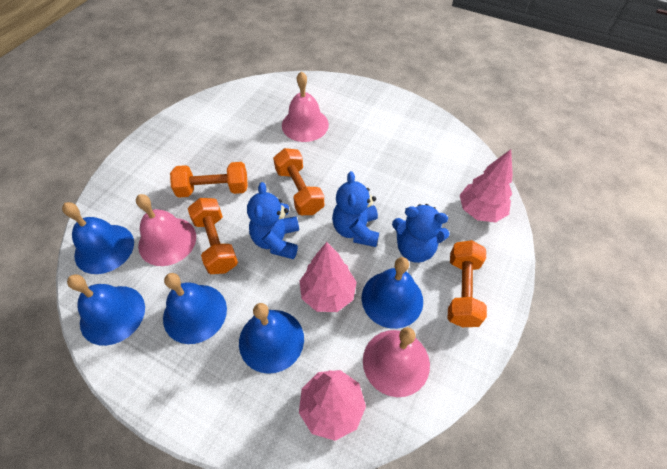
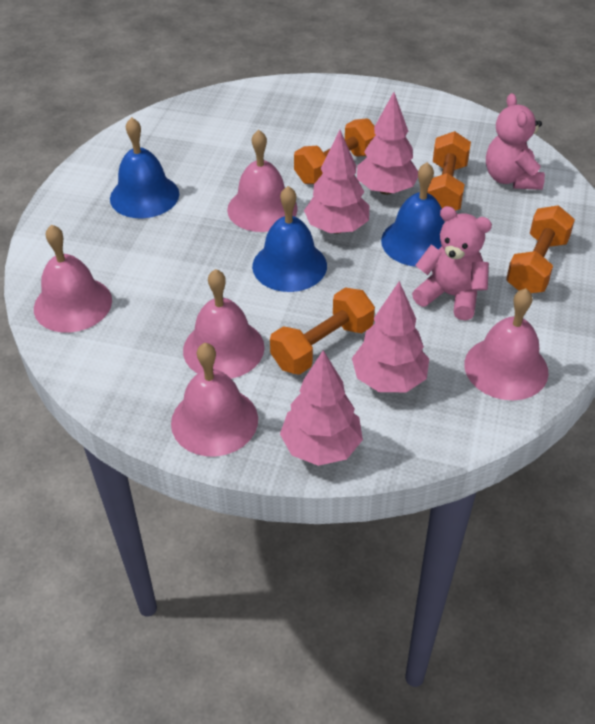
blue bell: 5 -> 3
blue teddy bear: 3 -> 0
pink bell: 3 -> 5
pink teddy bear: 0 -> 2
pink tree: 3 -> 4

